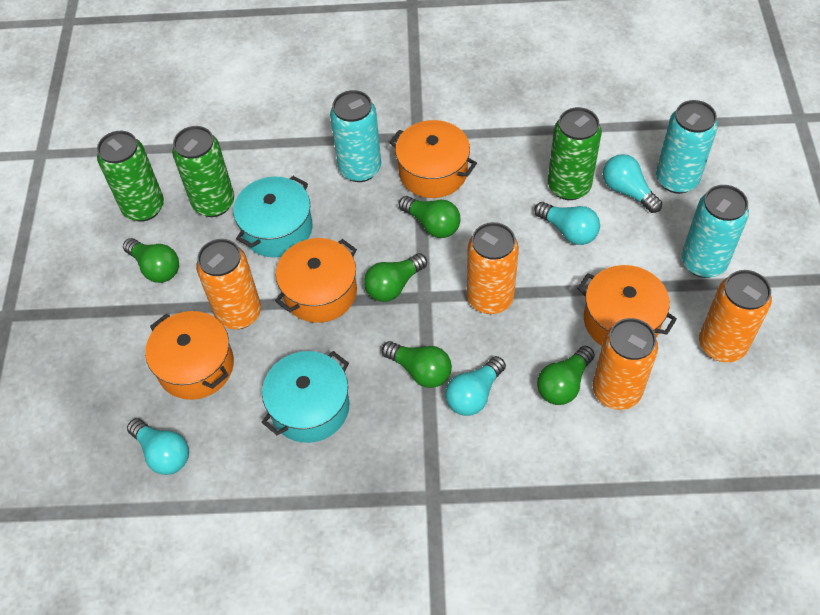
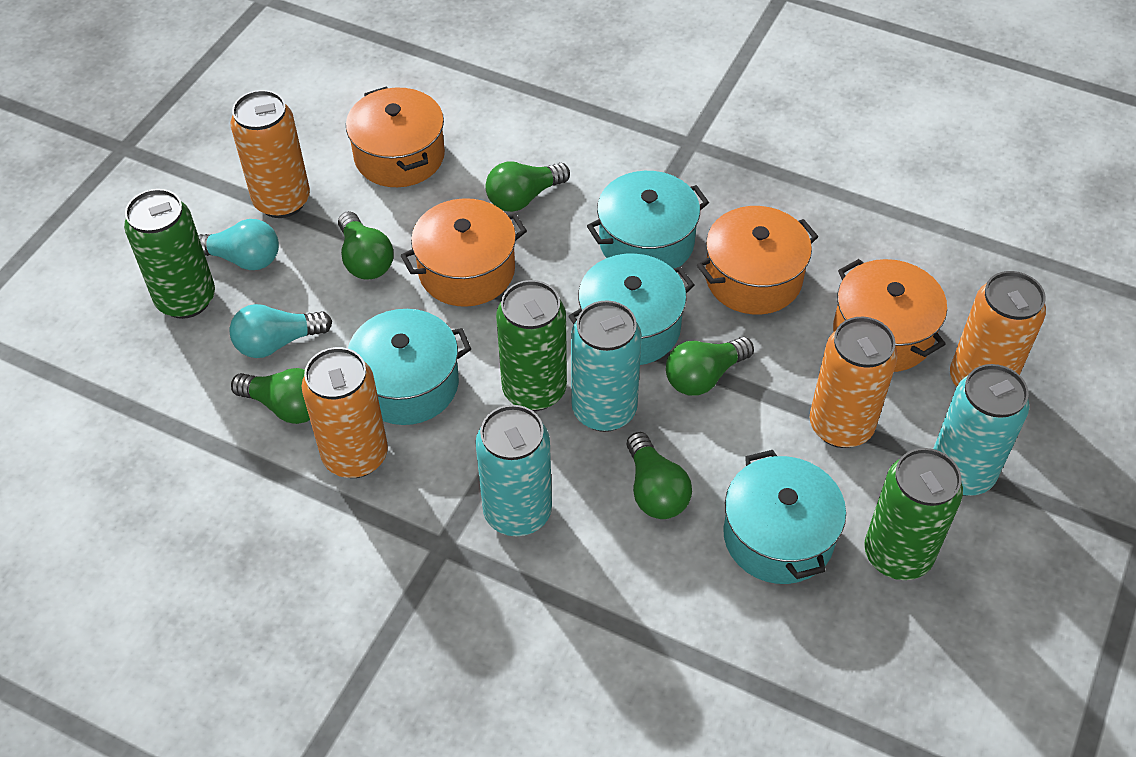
turquoise light bulb: 4 -> 2
turquoise pot: 2 -> 4

